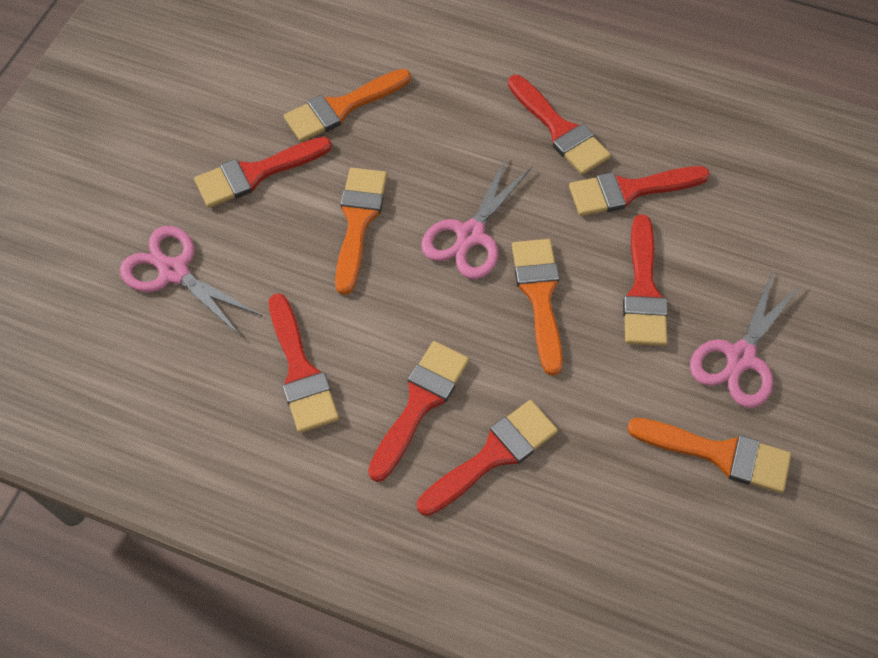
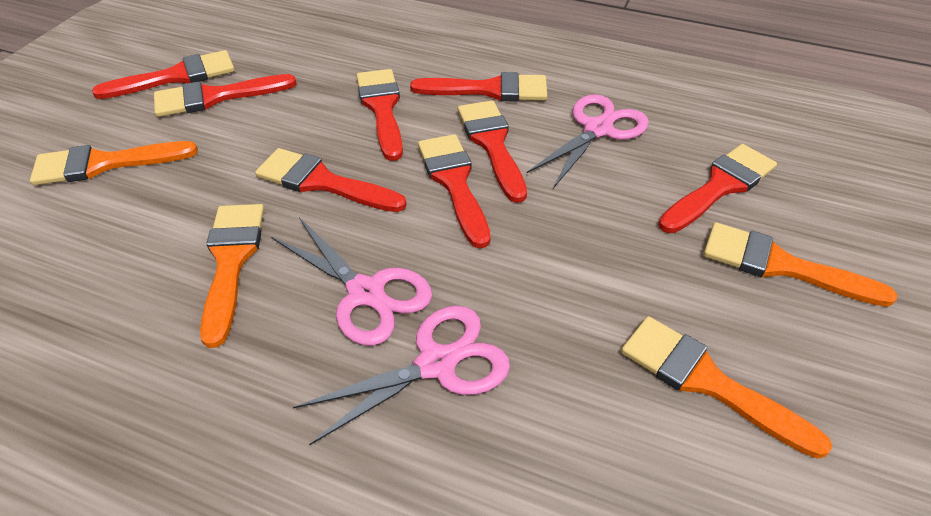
red brush: 7 -> 8

